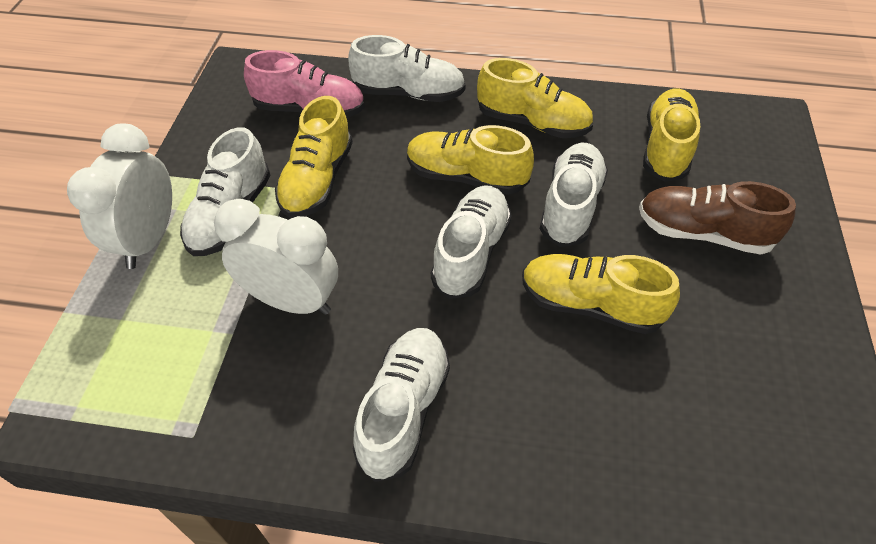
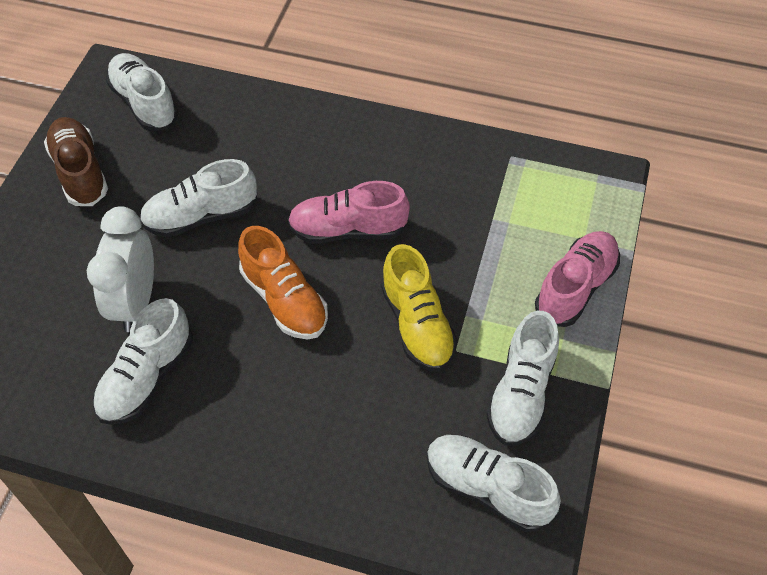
orange shoe: 0 -> 1
pink shoe: 1 -> 2
white clock: 2 -> 1
yellow shoe: 5 -> 1

